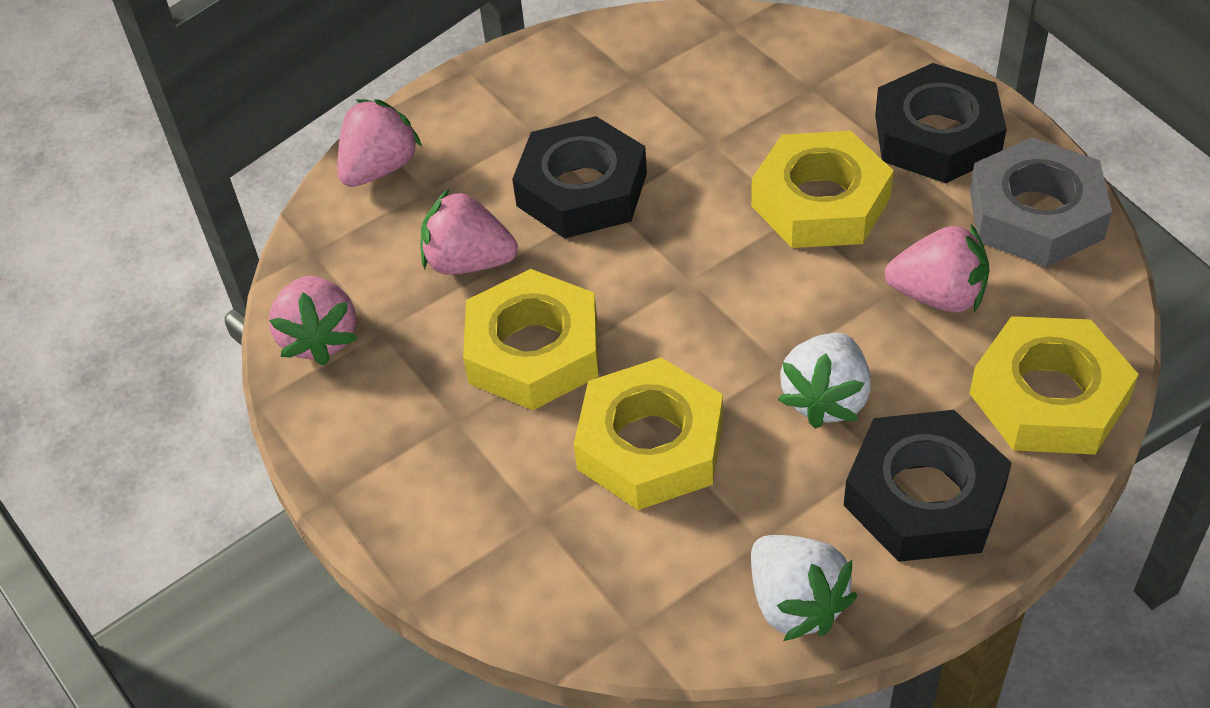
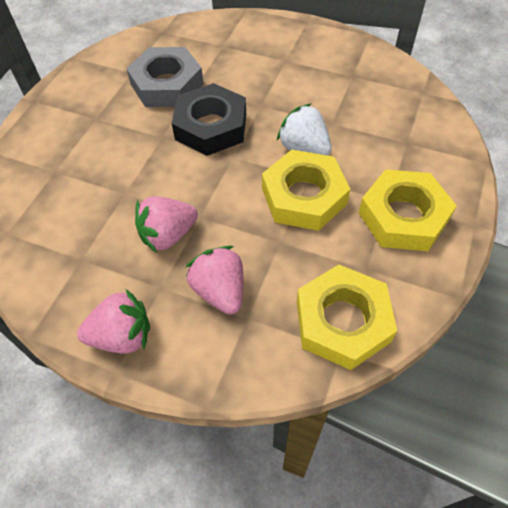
black nut: 3 -> 1
pink strawberry: 4 -> 3
white strawberry: 2 -> 1
yellow nut: 4 -> 3

